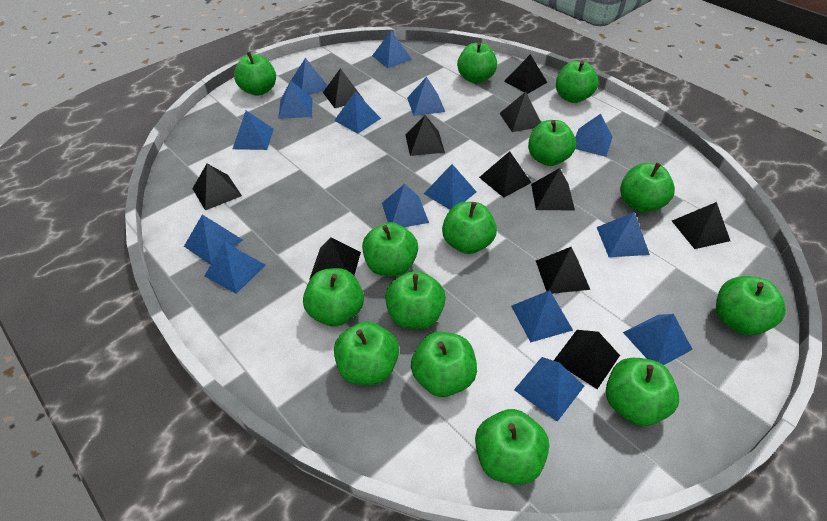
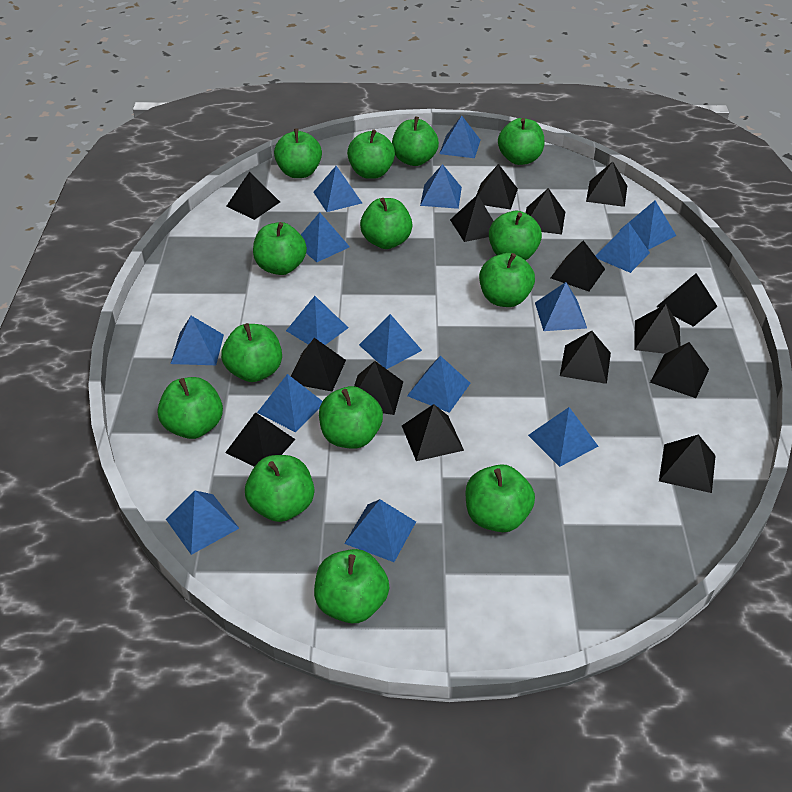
black pyramid: 11 -> 15

